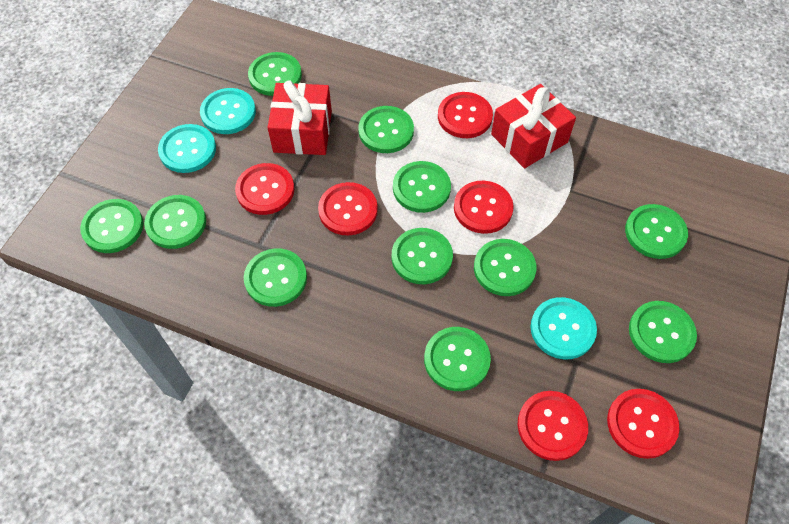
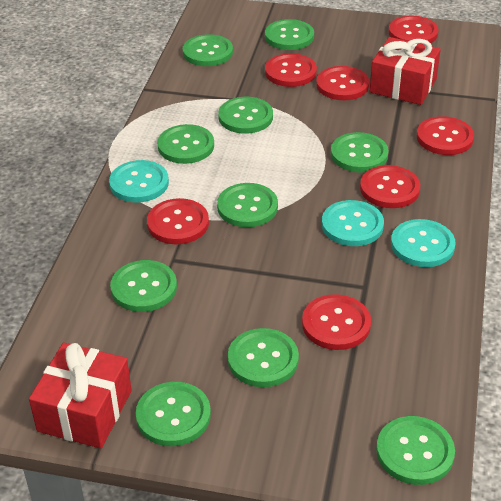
green button: 11 -> 10
red button: 6 -> 7

